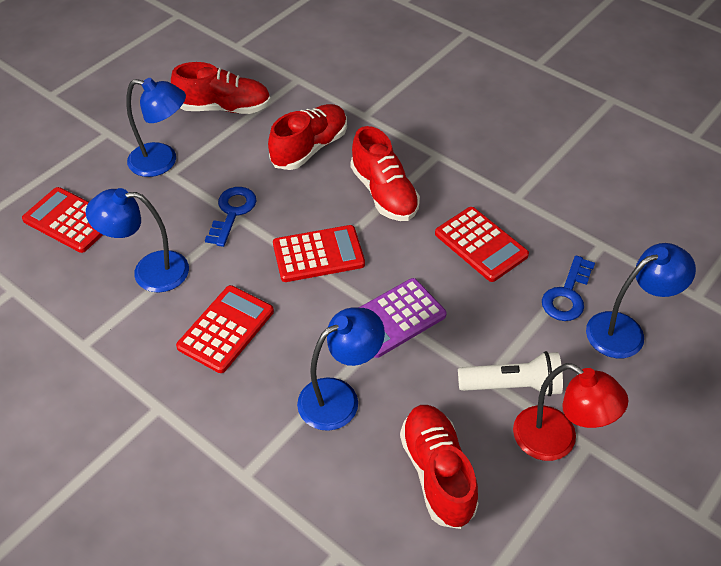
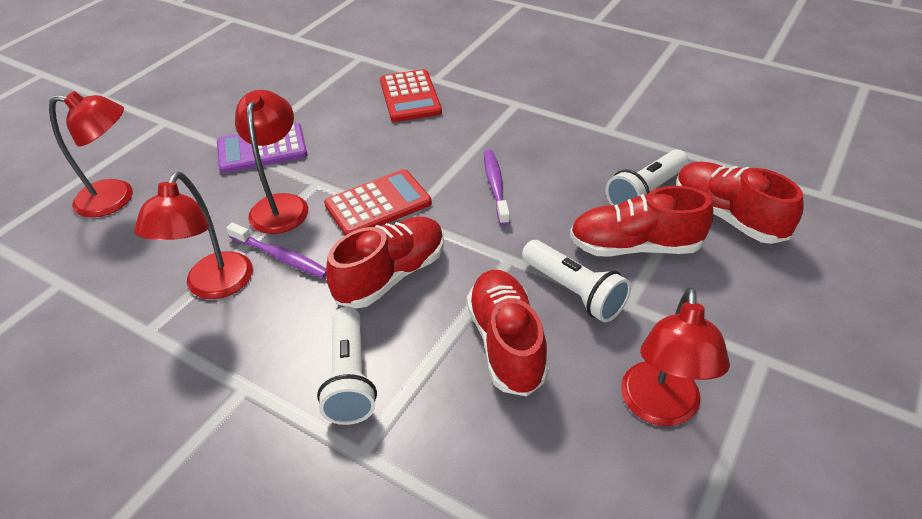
blue key: 2 -> 0
blue lamp: 4 -> 0
purple toothbrush: 0 -> 2
red calculator: 4 -> 2
red lamp: 1 -> 4
white flashlight: 1 -> 3

